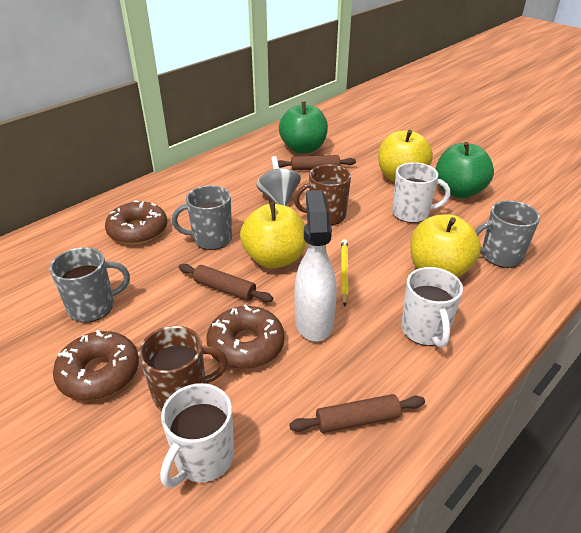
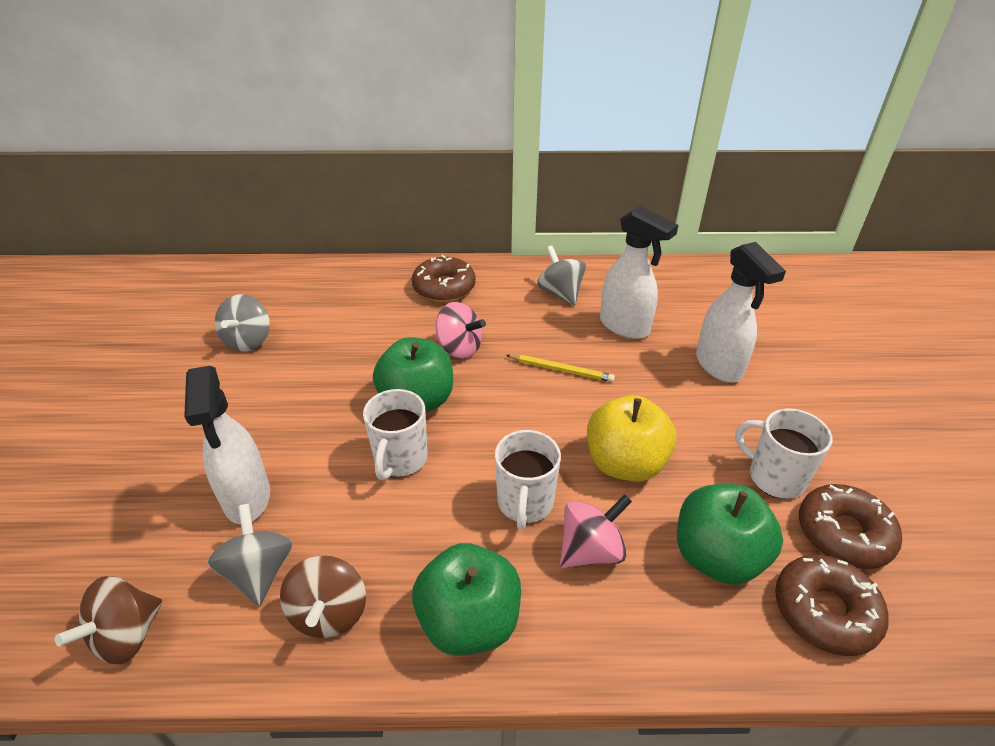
brown mug: 2 -> 0
brown rolling pin: 3 -> 0
brown spinning top: 0 -> 2
green apple: 2 -> 3
grey mug: 3 -> 0
grey spinning top: 1 -> 3
pink spinning top: 0 -> 2
white spray bottle: 1 -> 3
yellow apple: 3 -> 1

